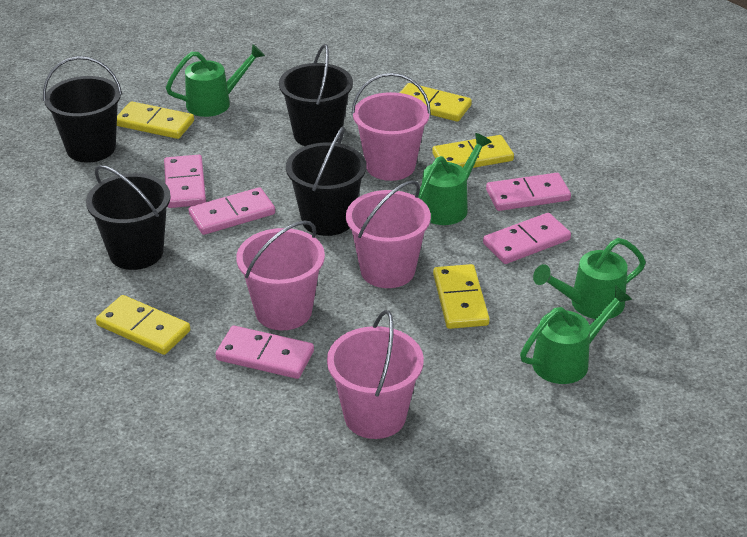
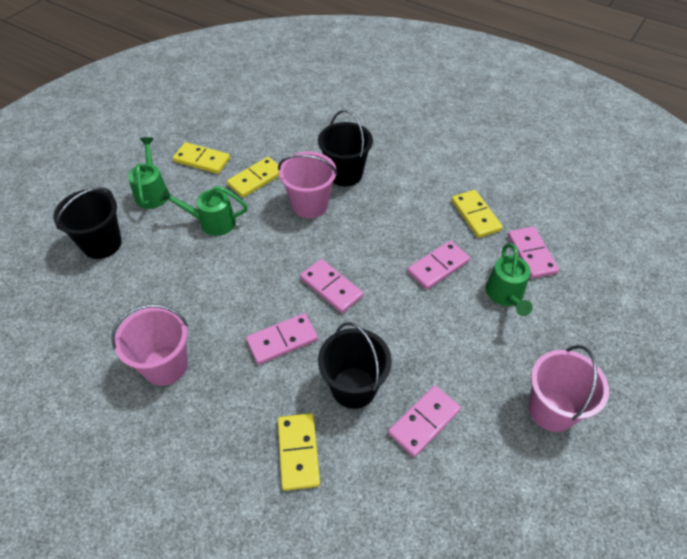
black bucket: 4 -> 3
green watering can: 4 -> 3
pink bucket: 4 -> 3
yellow domino: 5 -> 4

